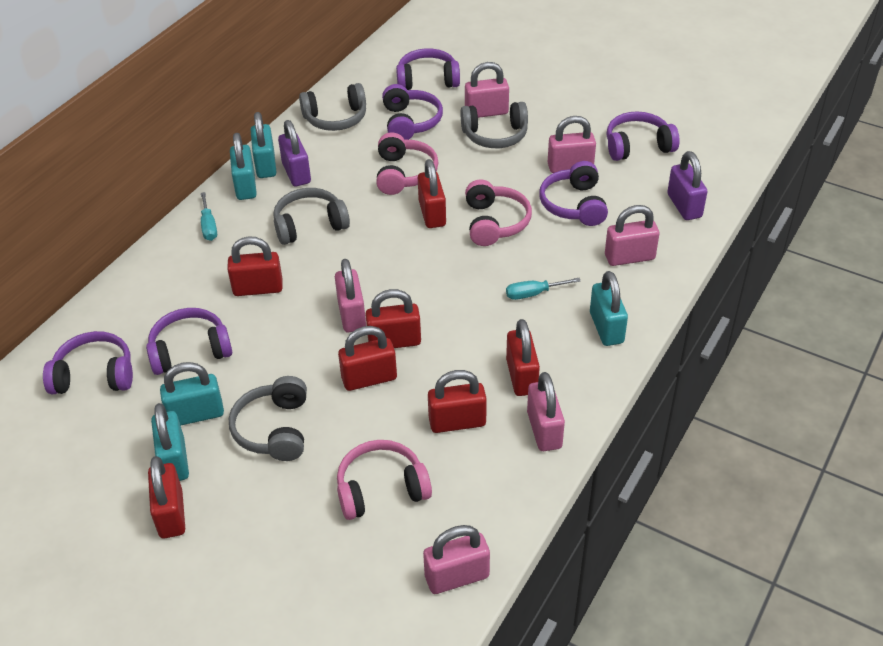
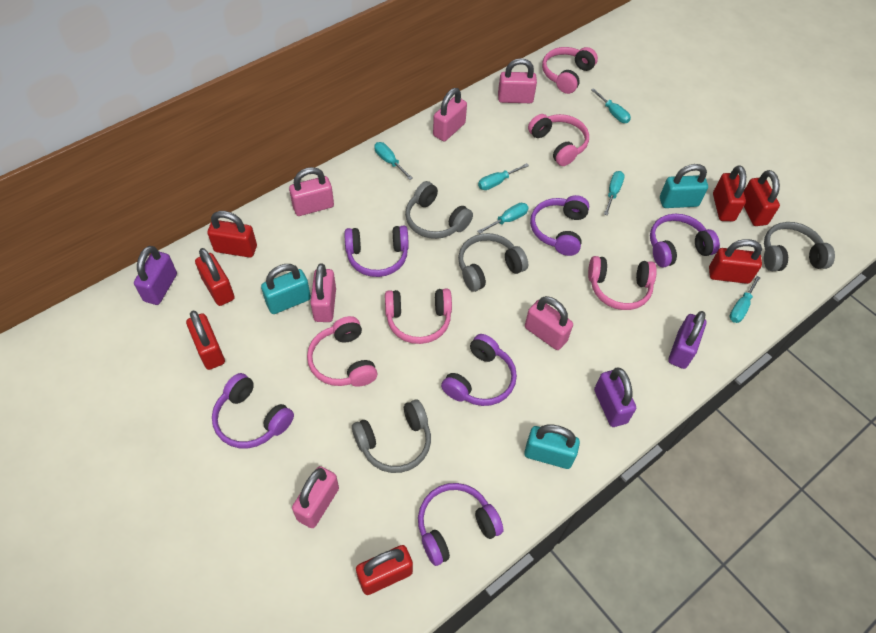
pink headphones: 3 -> 5
purple padlock: 2 -> 3
turquoise padlock: 5 -> 3
turquoise screwdriver: 2 -> 6

